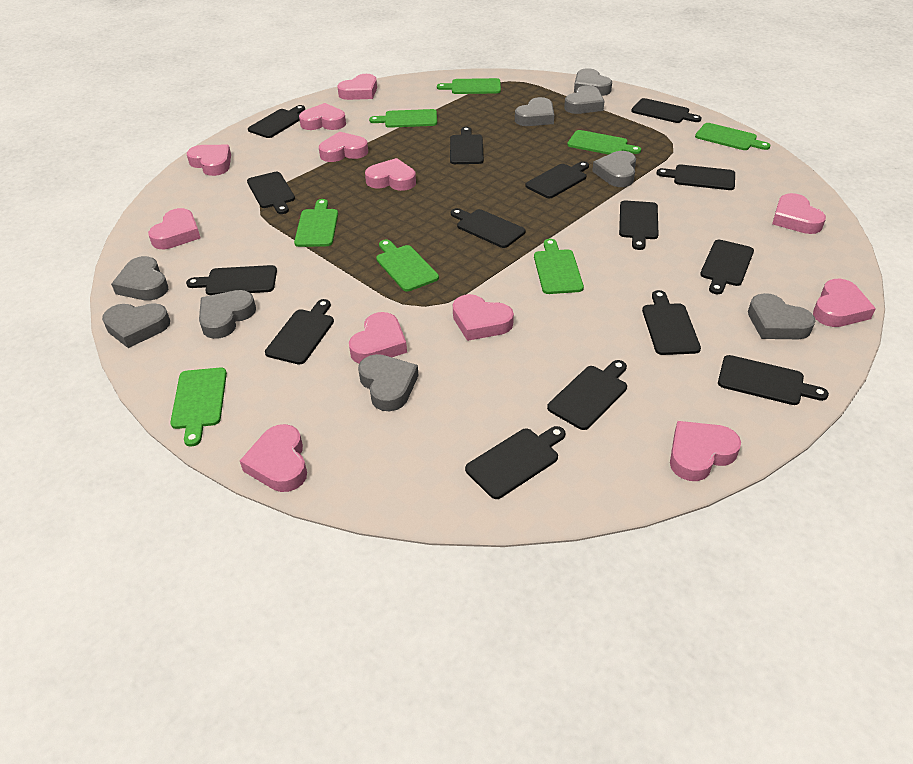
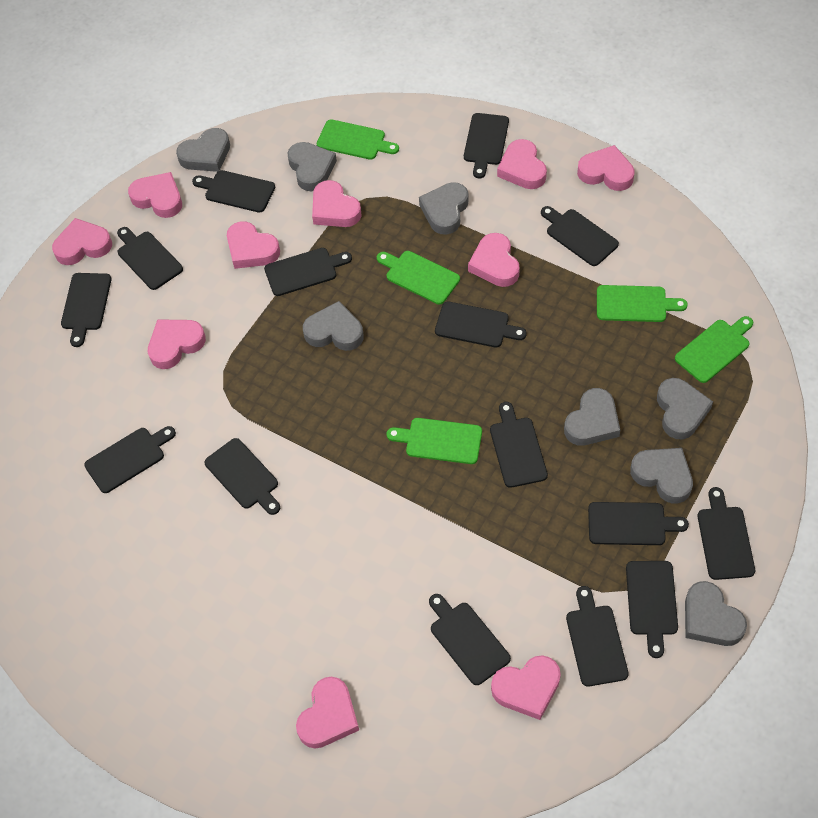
green cutting board: 8 -> 5
grey heart: 9 -> 8
pink heart: 12 -> 10

